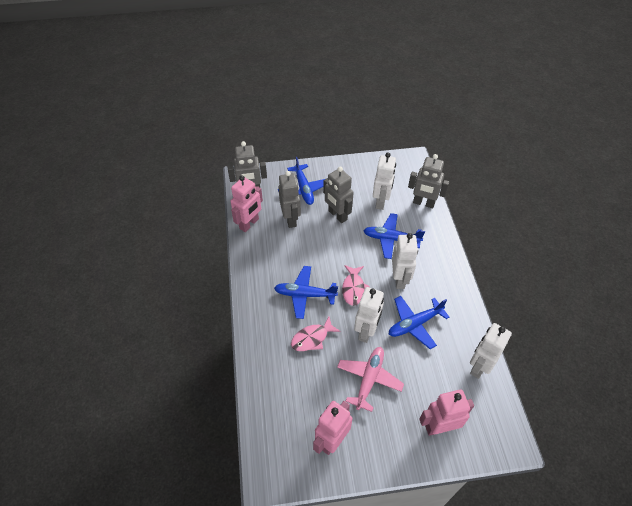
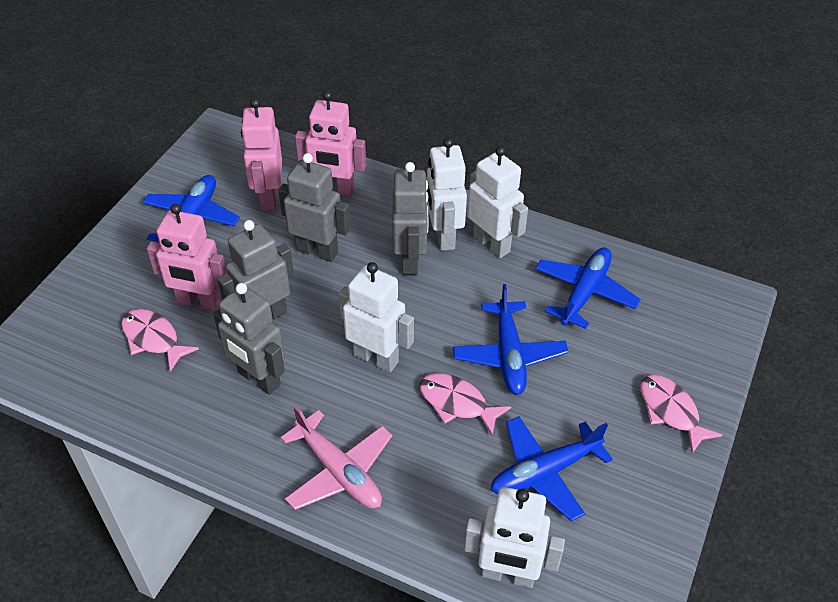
pink fish: 2 -> 3

